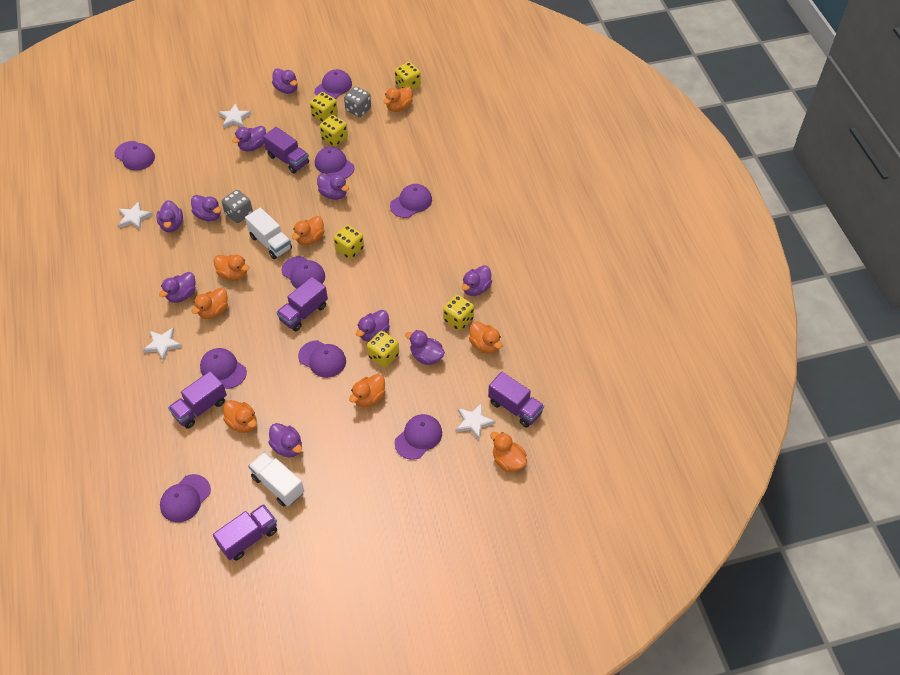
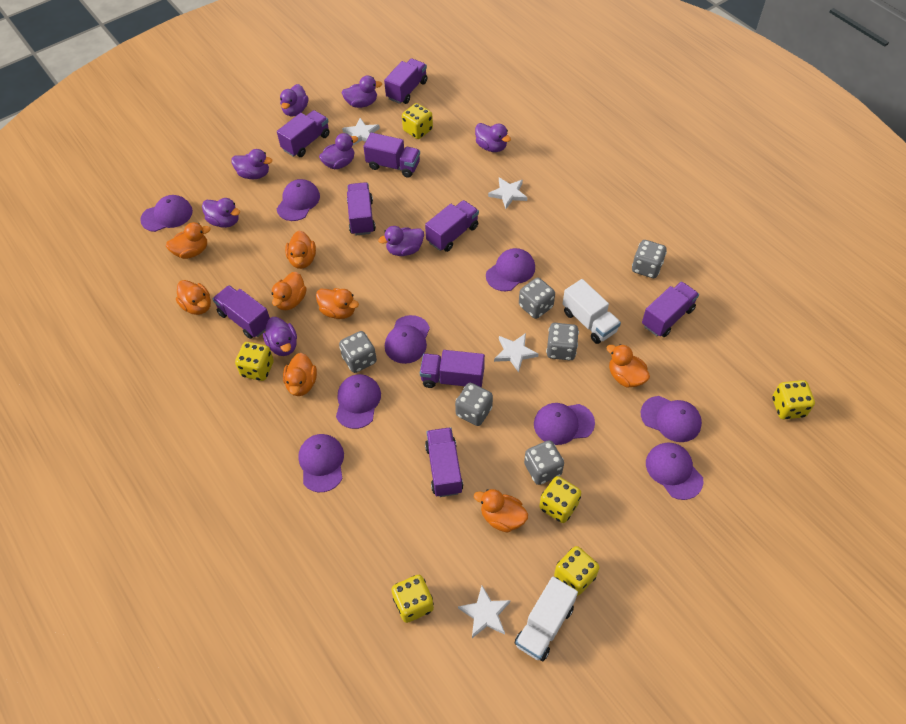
grey dice: 2 -> 6
purple duck: 10 -> 8
purple truck: 5 -> 9

